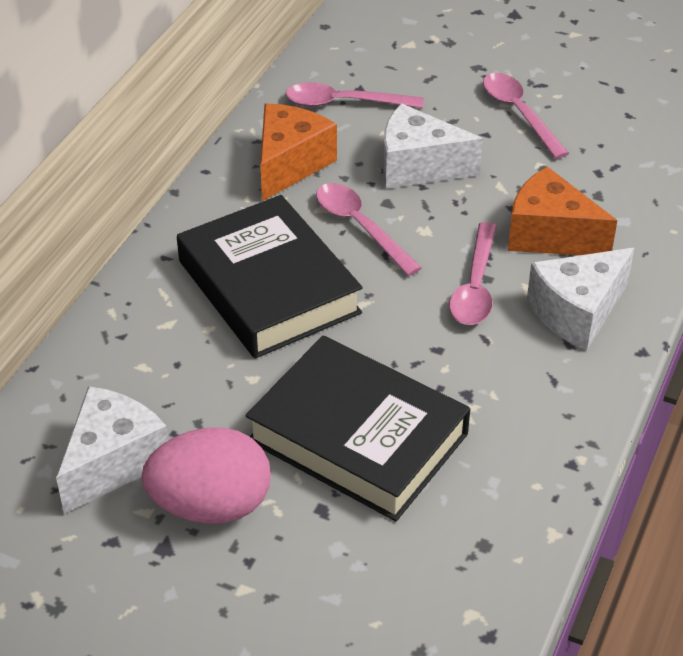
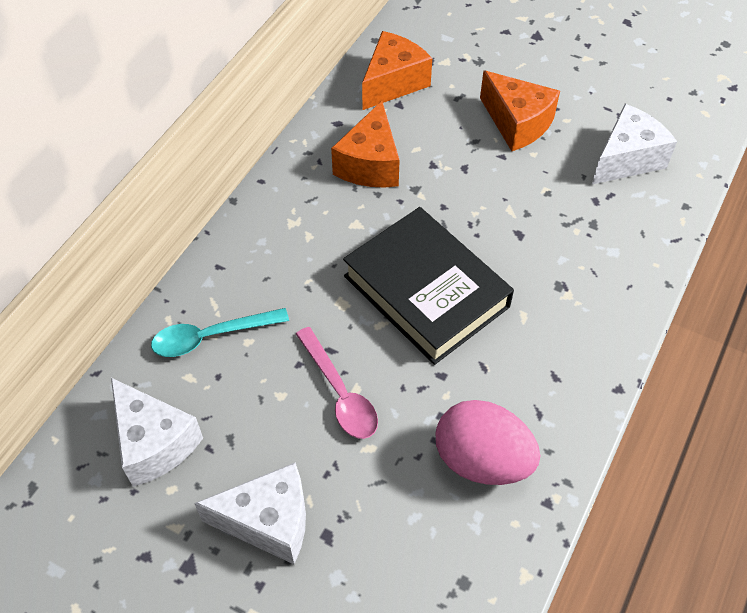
black book: 2 -> 1
orange cheese: 2 -> 3
pink spoon: 4 -> 1
turquoise spoon: 0 -> 1

